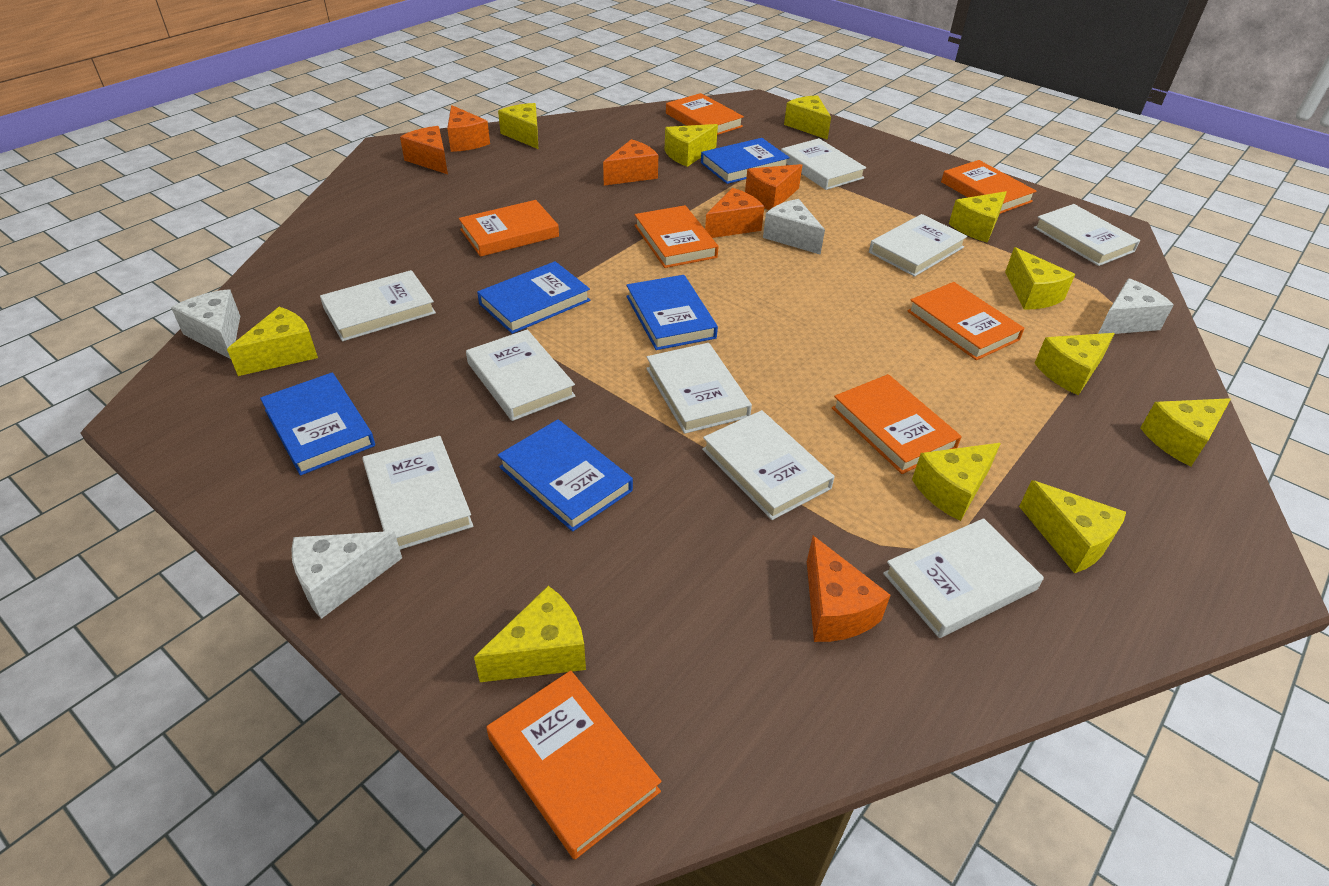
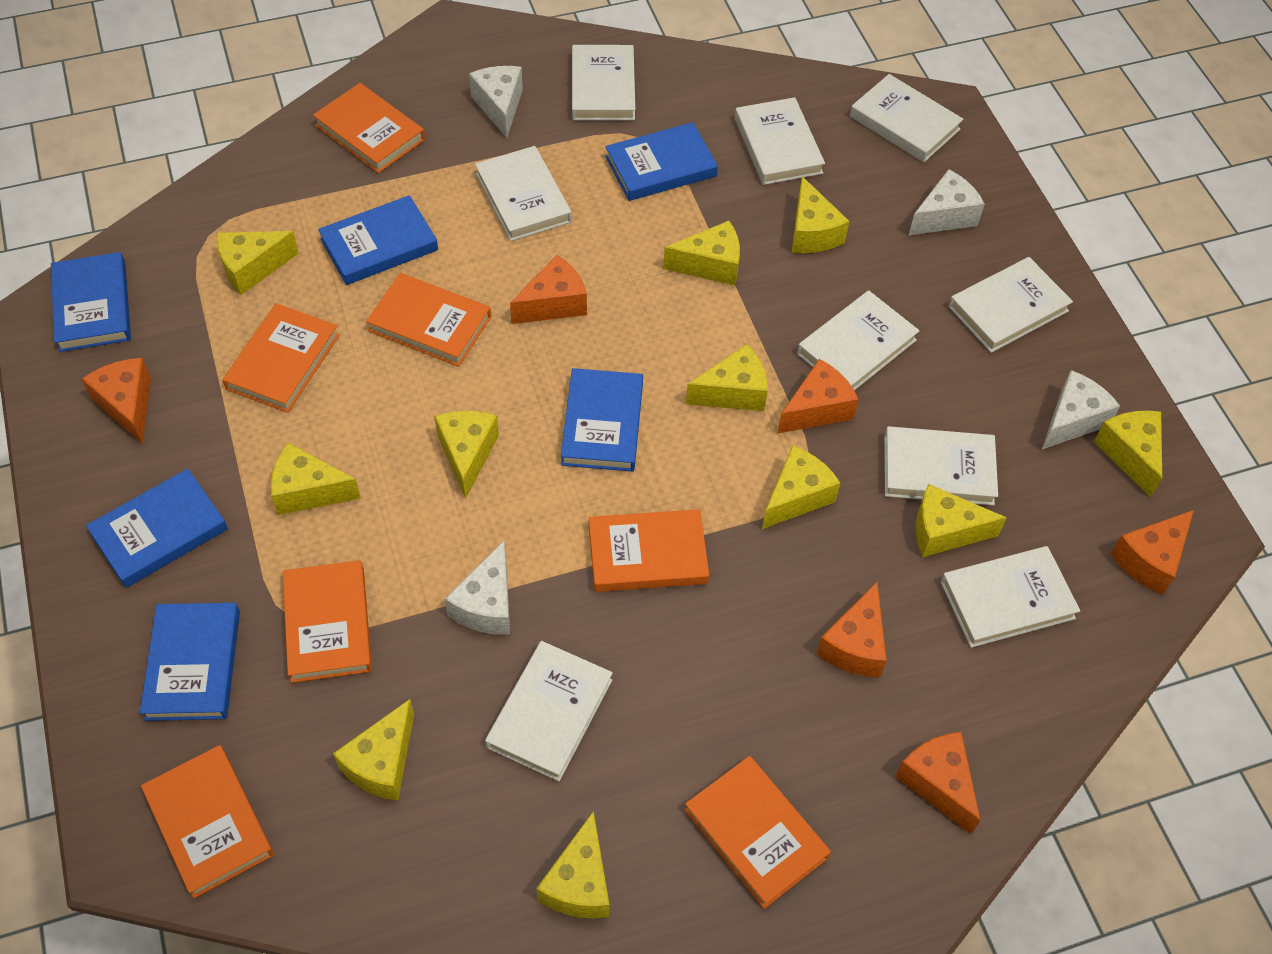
blue book: 5 -> 6

